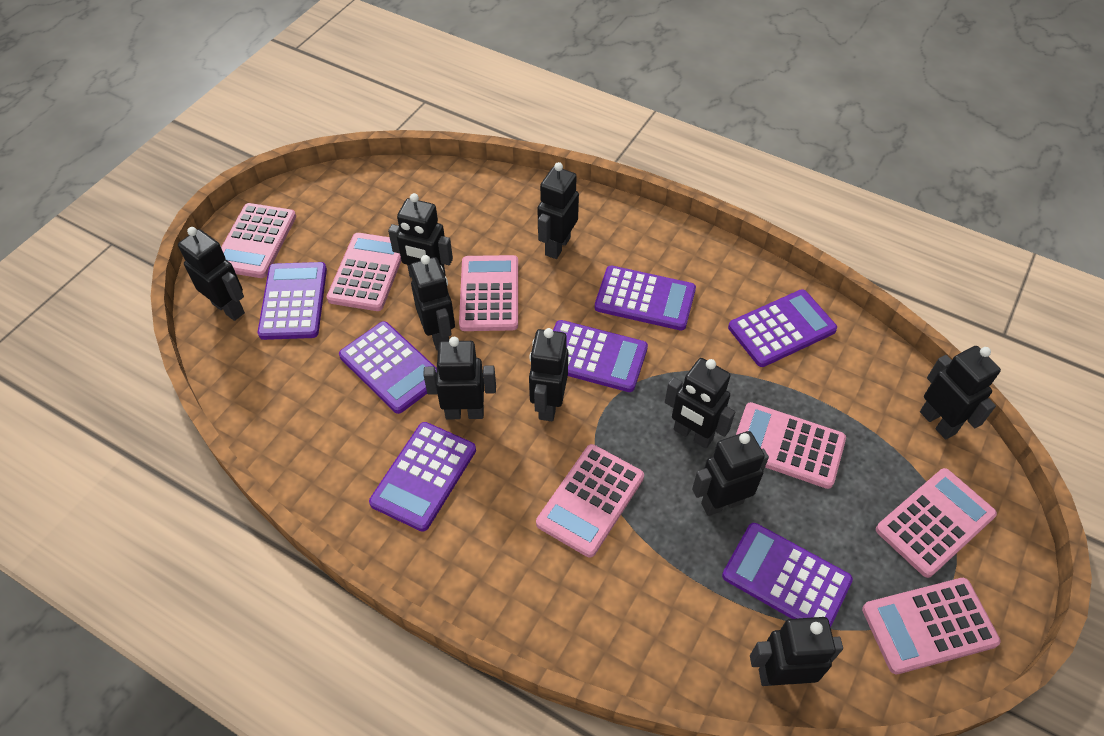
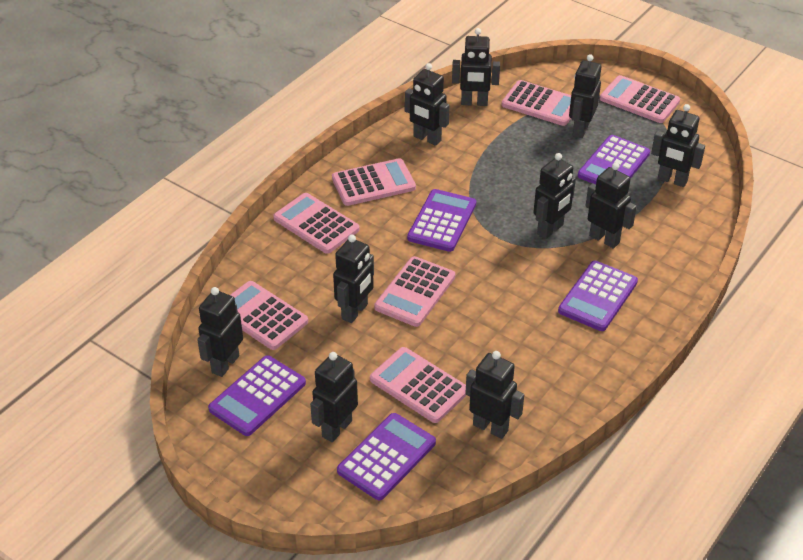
purple calculator: 7 -> 5

